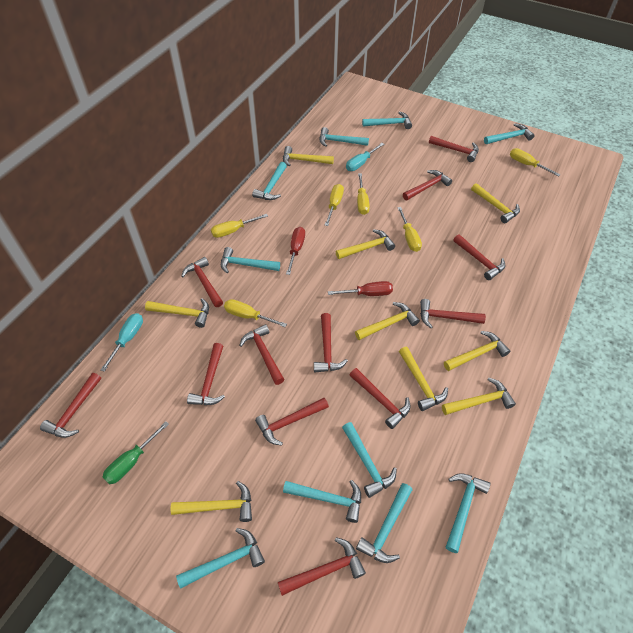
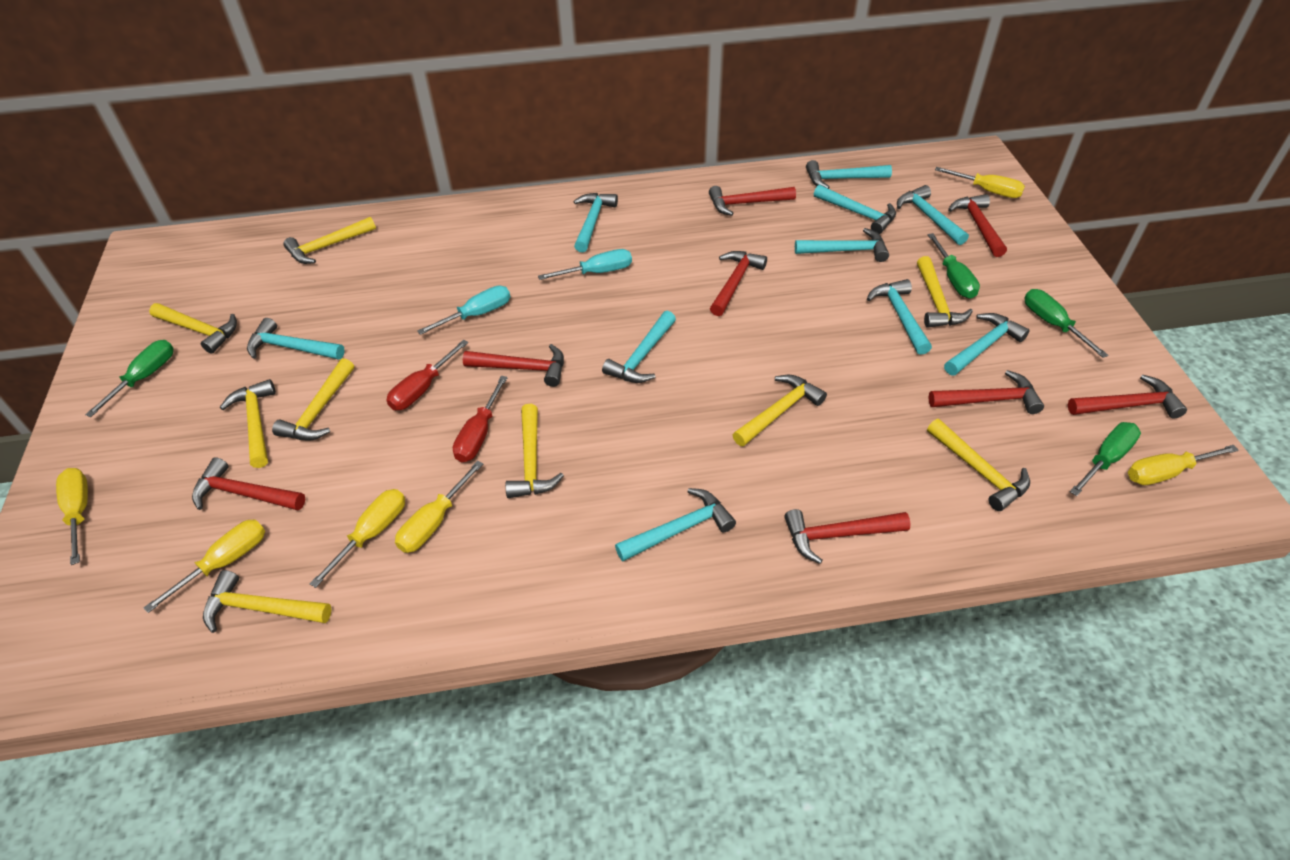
green screwdriver: 1 -> 4
red hammer: 12 -> 8

